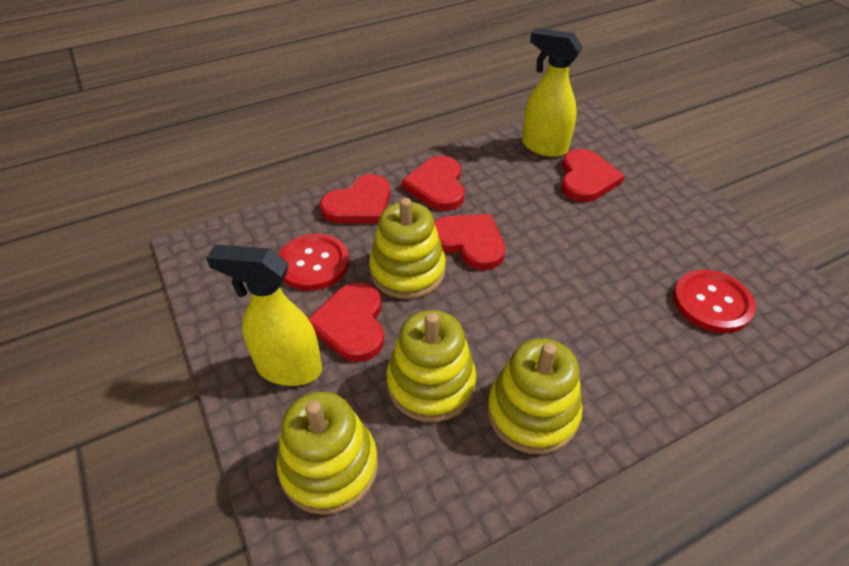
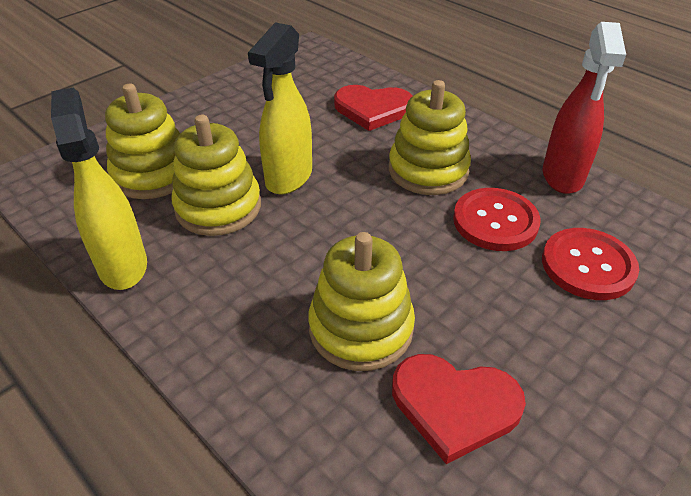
red heart: 5 -> 2
red spray bottle: 0 -> 1

